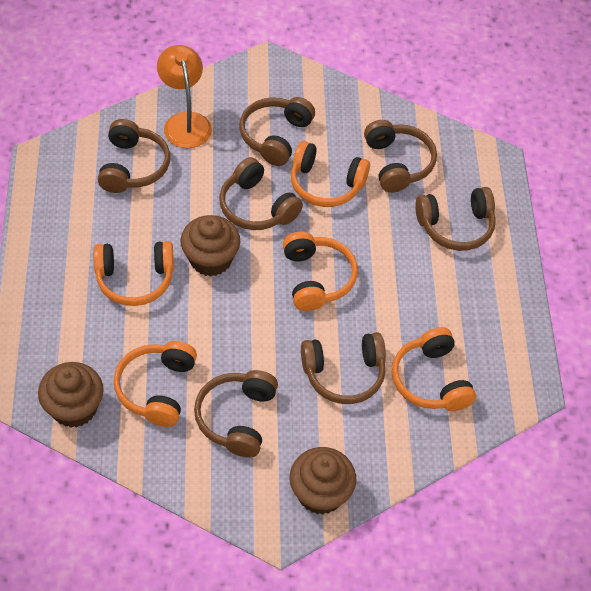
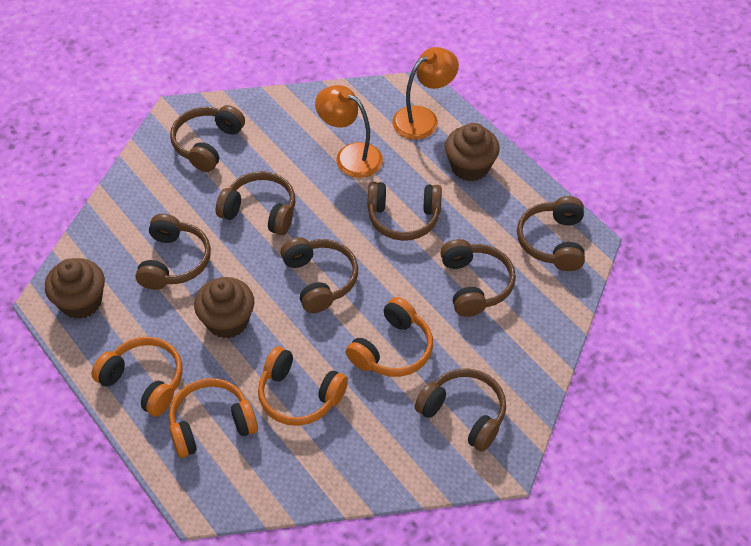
brown headphones: 7 -> 8
orange headphones: 5 -> 4
orange lamp: 1 -> 2

